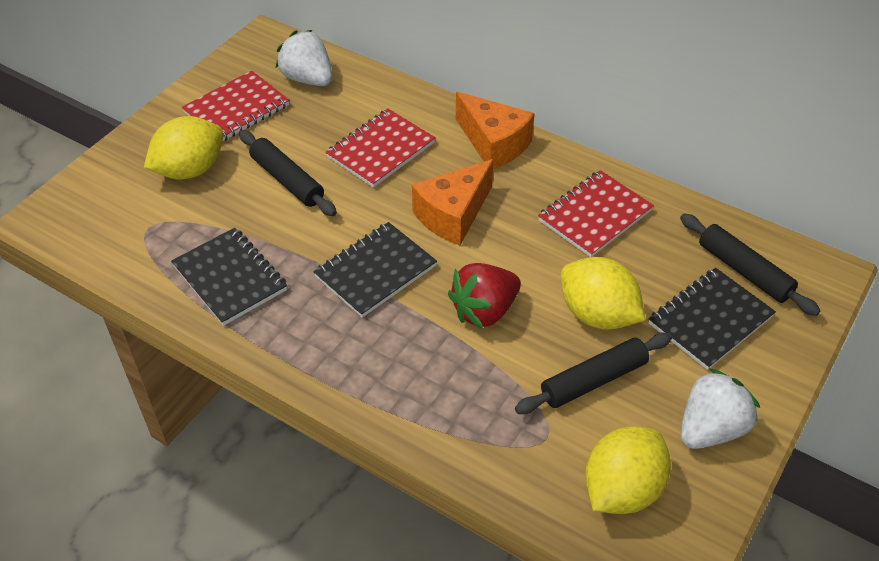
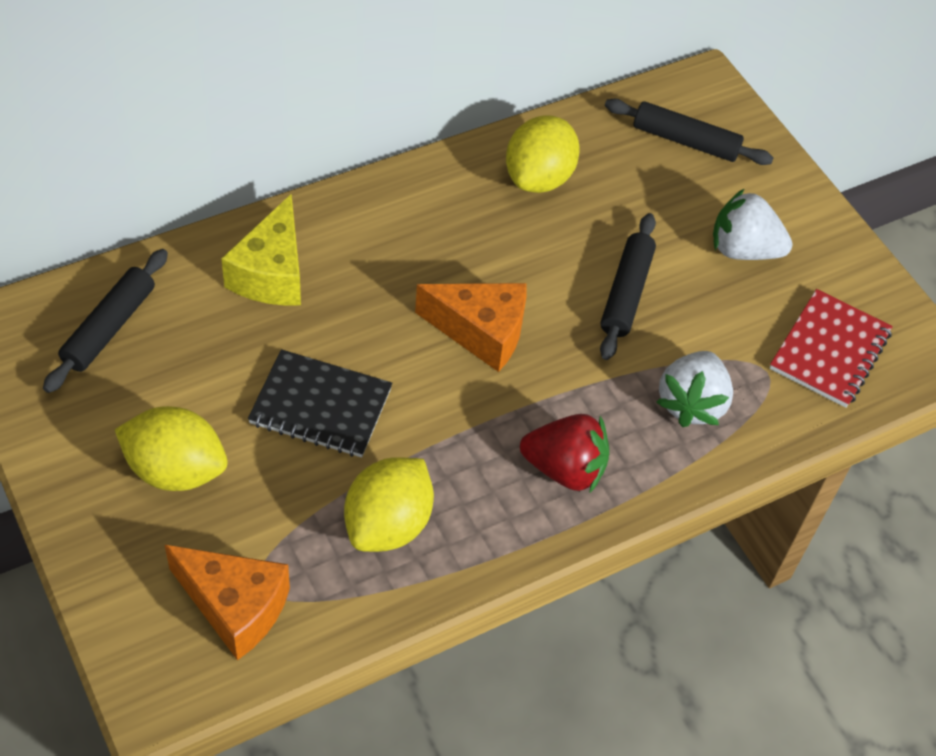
black notebook: 3 -> 1
red notebook: 3 -> 1
yellow cheese: 0 -> 1

